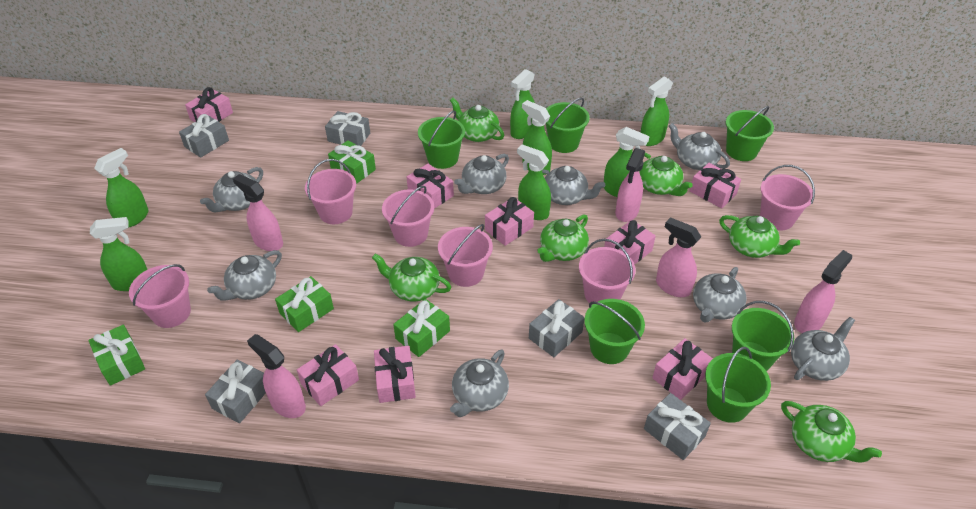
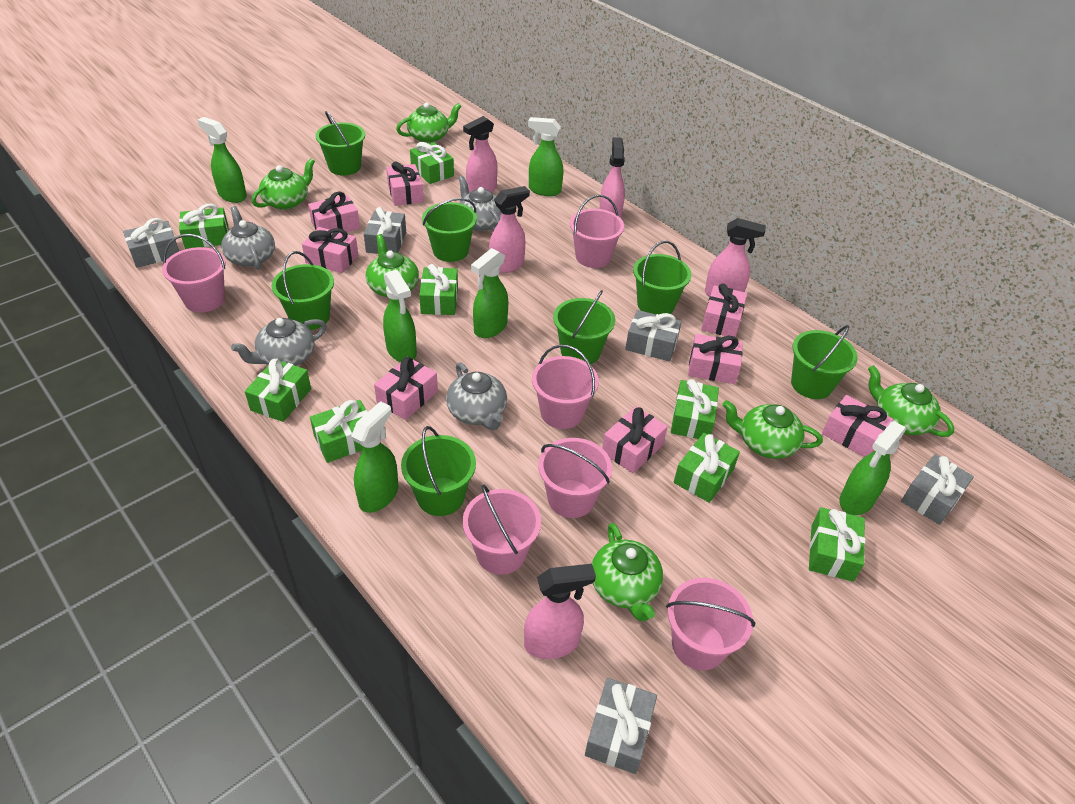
green bucket: 6 -> 7
green gift: 4 -> 8
green spray bottle: 7 -> 6
grey teapot: 8 -> 4

